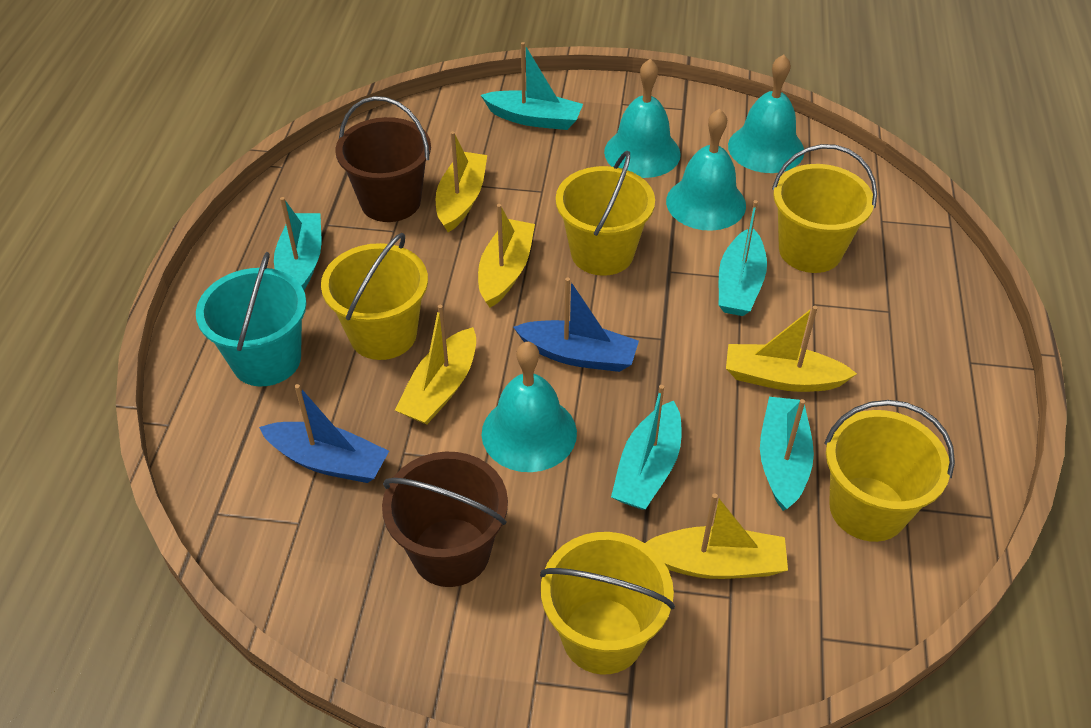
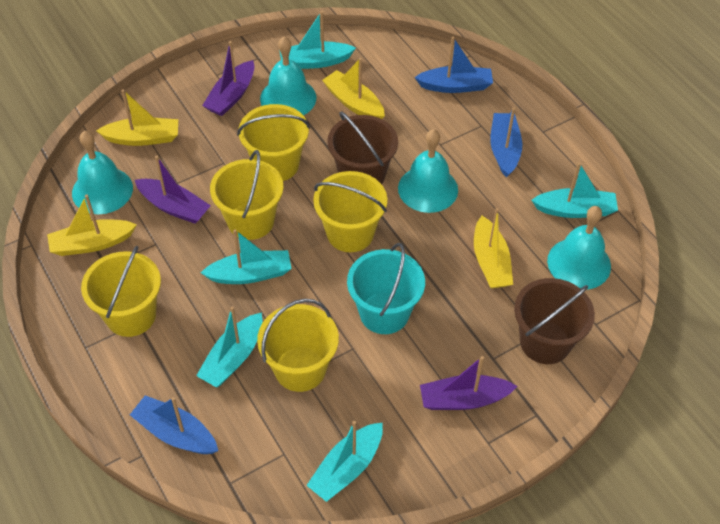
blue boat: 2 -> 3
purple boat: 0 -> 3
yellow boat: 5 -> 4

